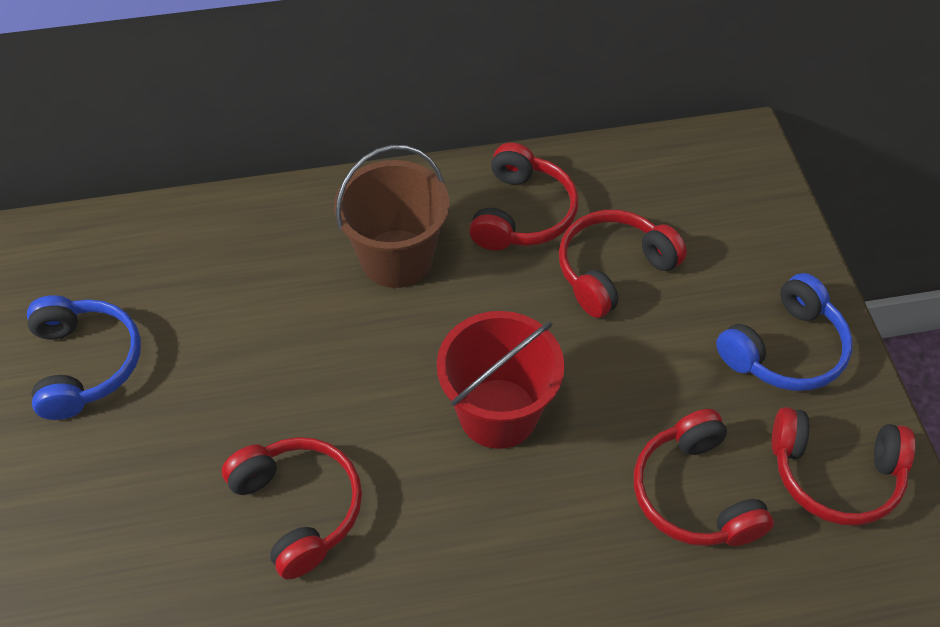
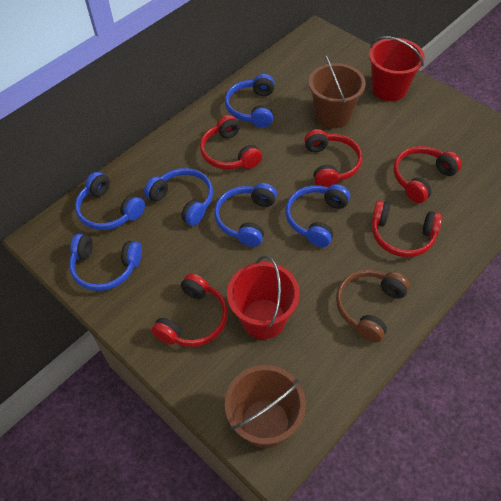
blue headphones: 2 -> 6
brown bucket: 1 -> 2
brown headphones: 0 -> 1
red bucket: 1 -> 2

